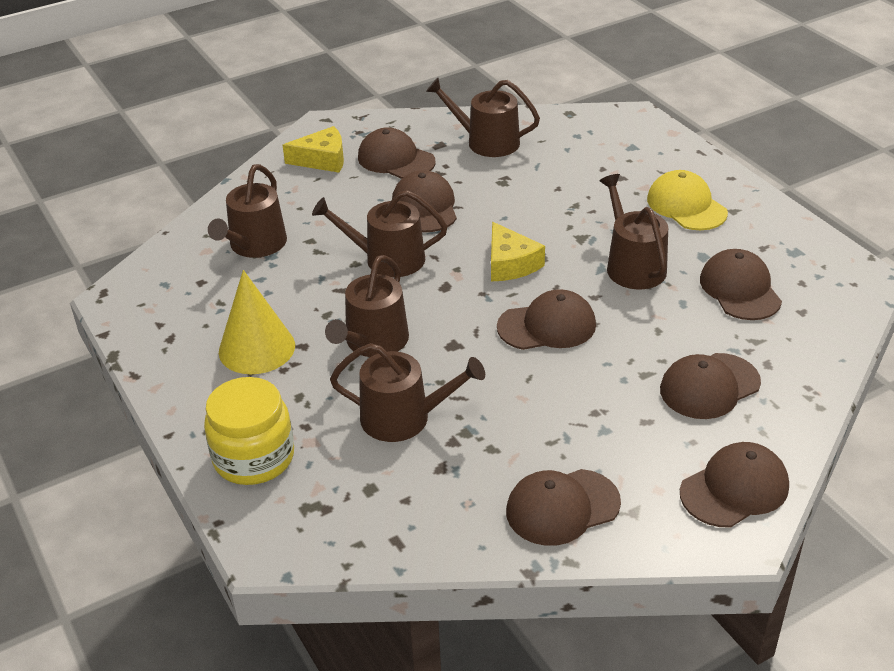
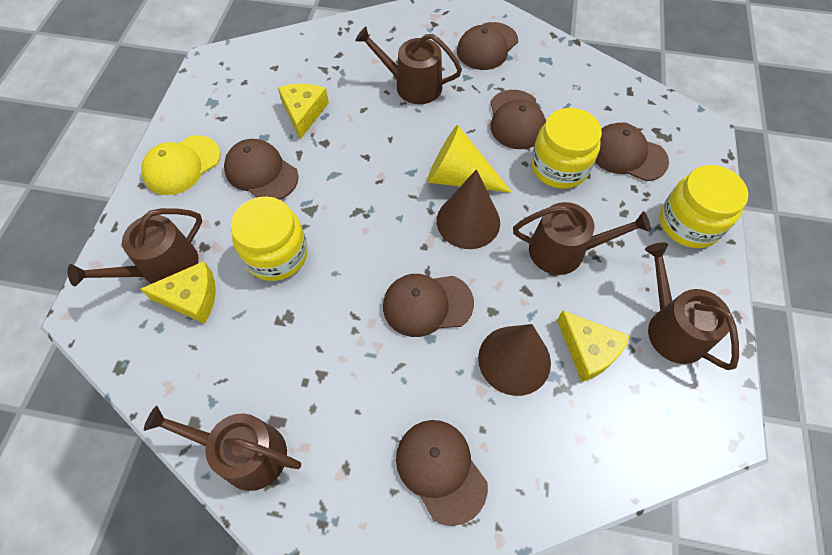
brown cap: 7 -> 6
brown cone: 0 -> 2
brown watering can: 6 -> 5
yellow cheese: 2 -> 3
yellow jar: 1 -> 3

